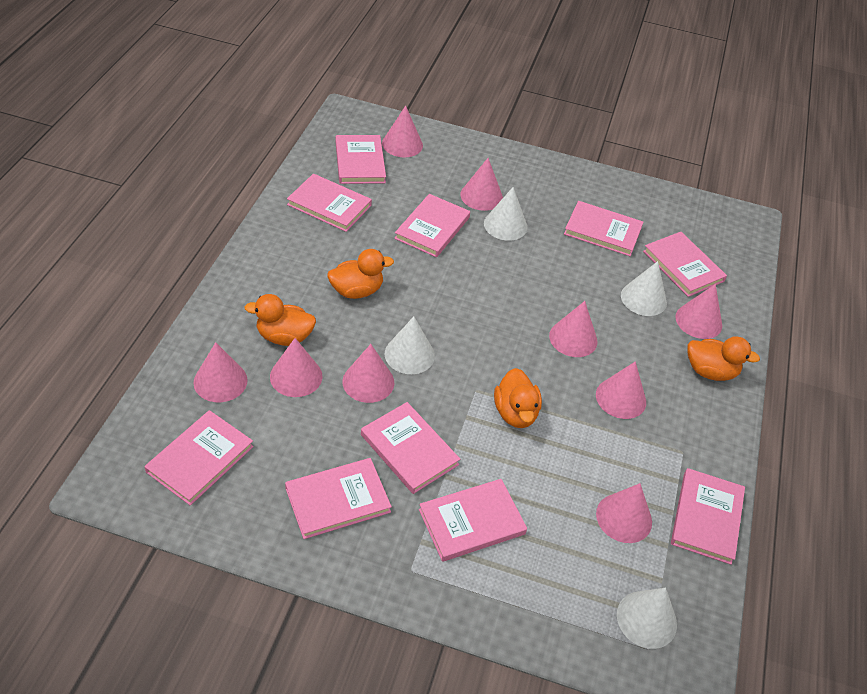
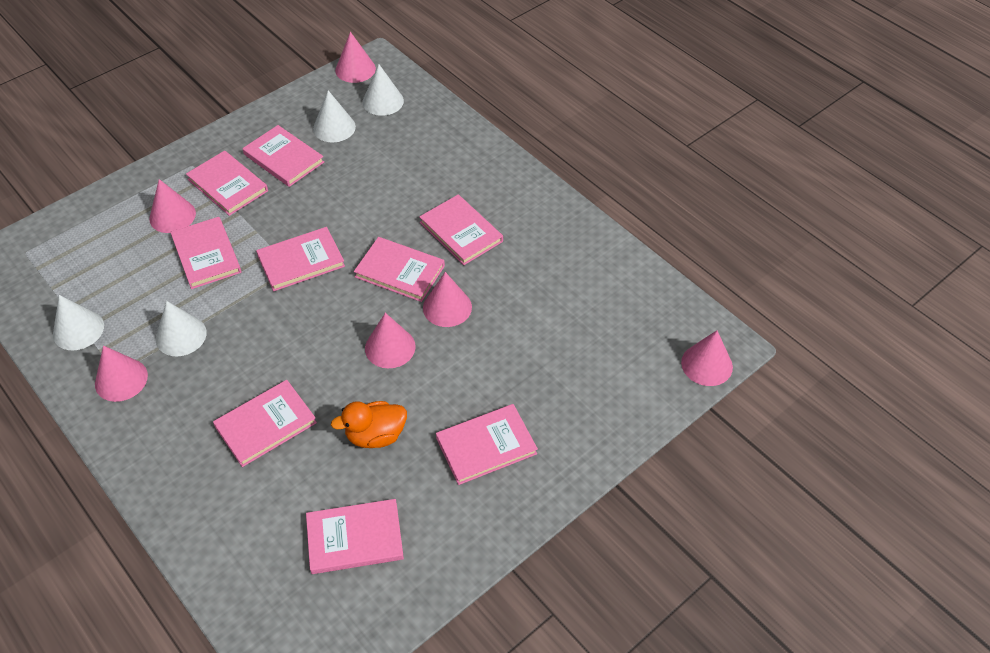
orange duck: 4 -> 1
pink book: 10 -> 9
pink cone: 9 -> 6

